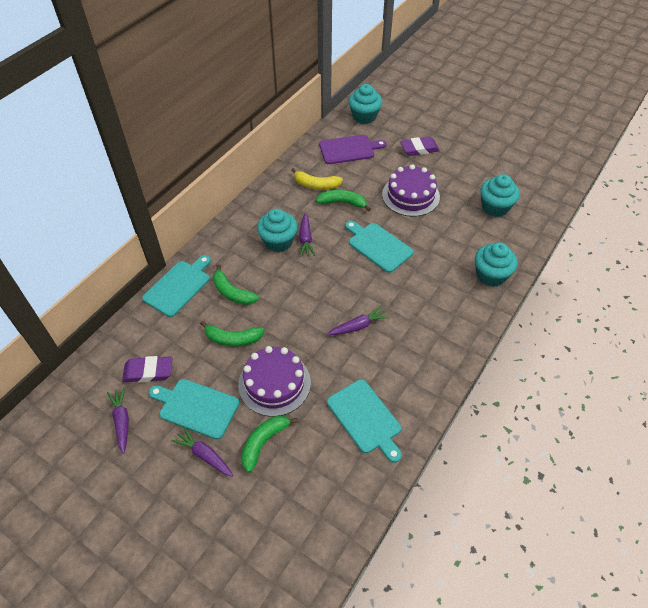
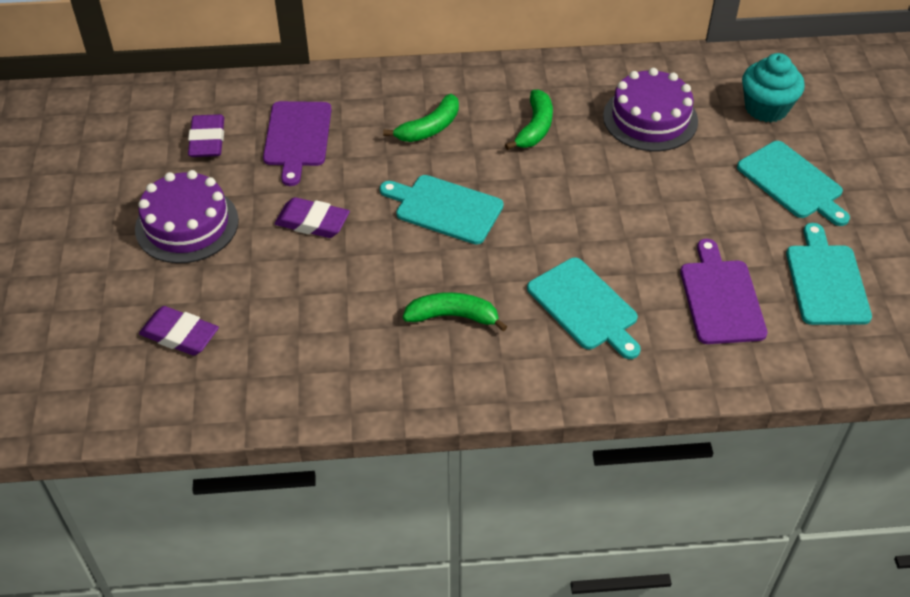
green banana: 4 -> 3
purple carrot: 4 -> 0
purple cutting board: 1 -> 2
purple eraser: 2 -> 3
turquoise cupcake: 4 -> 1
yellow banana: 1 -> 0

